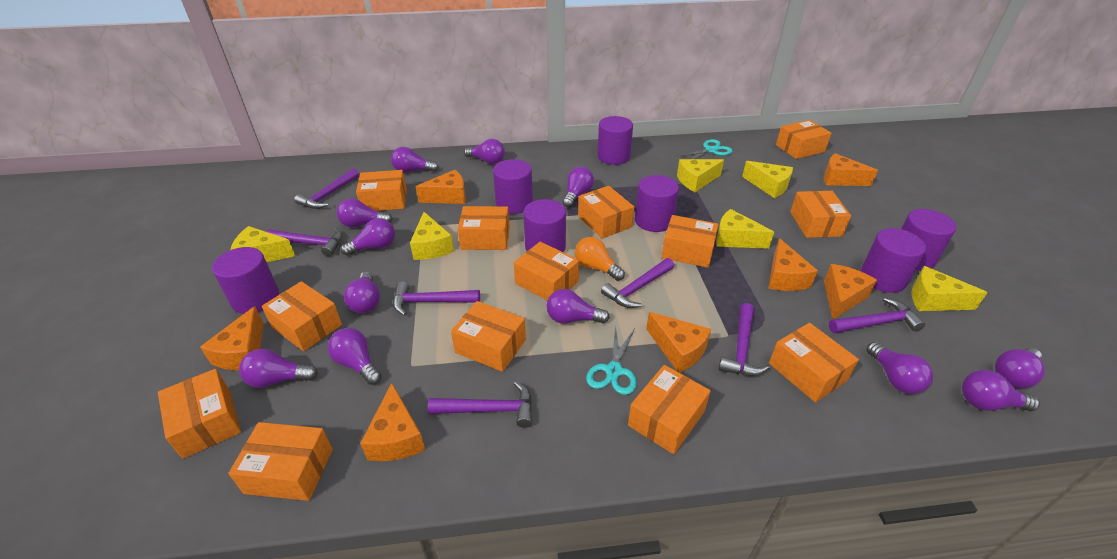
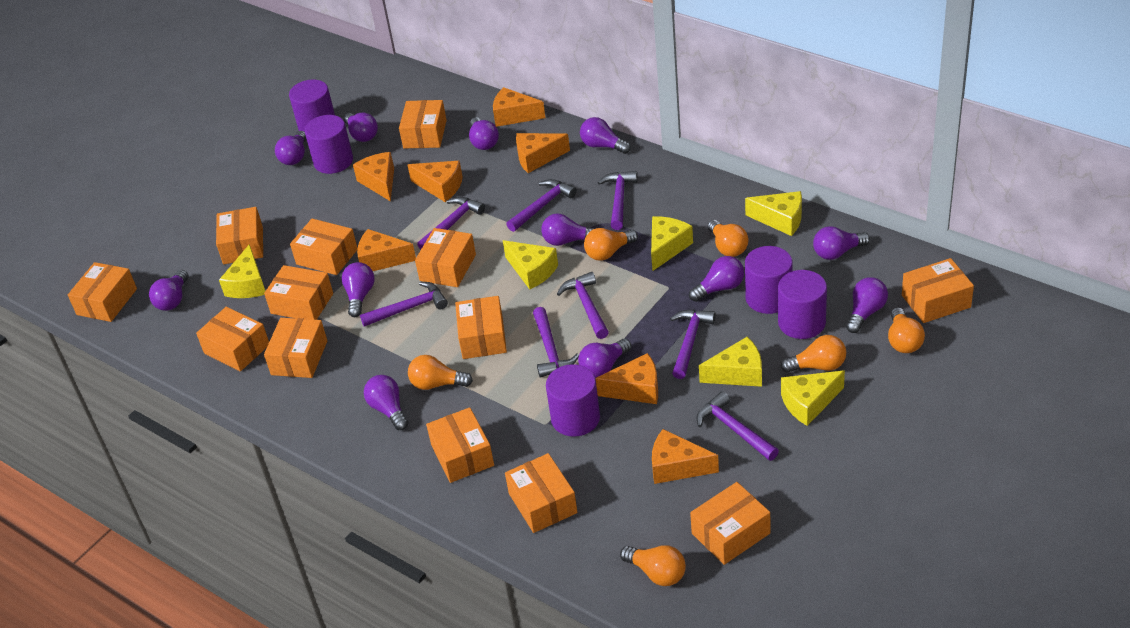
orange light bulb: 1 -> 6
purple cylinder: 7 -> 5
purple hammer: 7 -> 8
turquoise scissors: 2 -> 0

